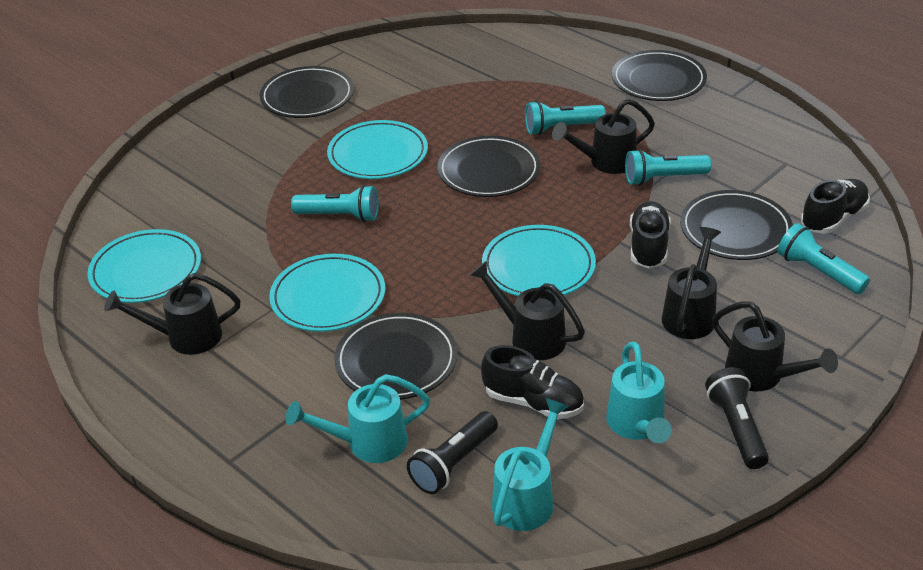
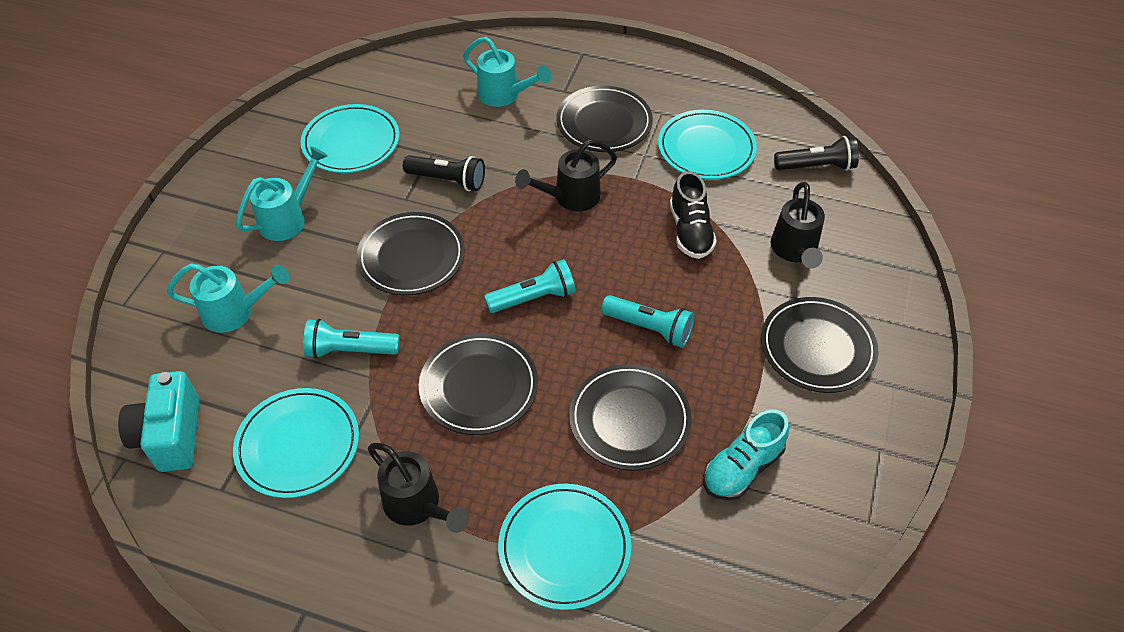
black shoe: 3 -> 1
black watering can: 5 -> 3
turquoise camera: 0 -> 1
turquoise flashlight: 4 -> 3
turquoise shoe: 0 -> 1

